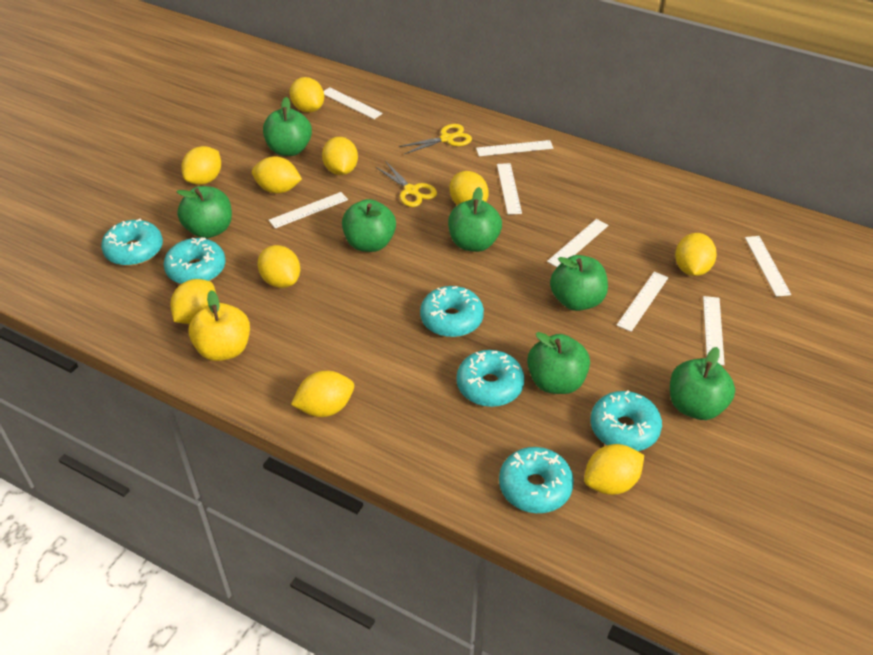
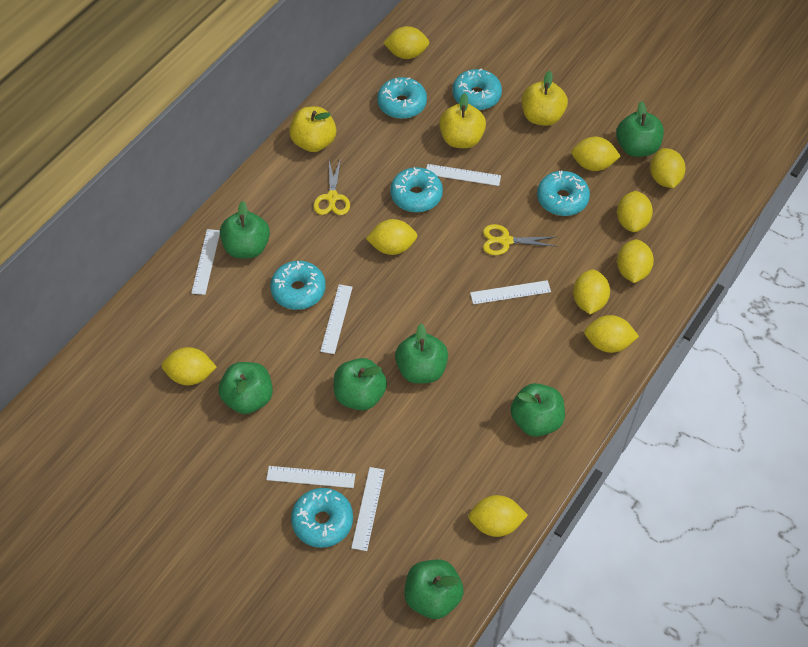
white ruler: 8 -> 6
yellow apple: 1 -> 3

